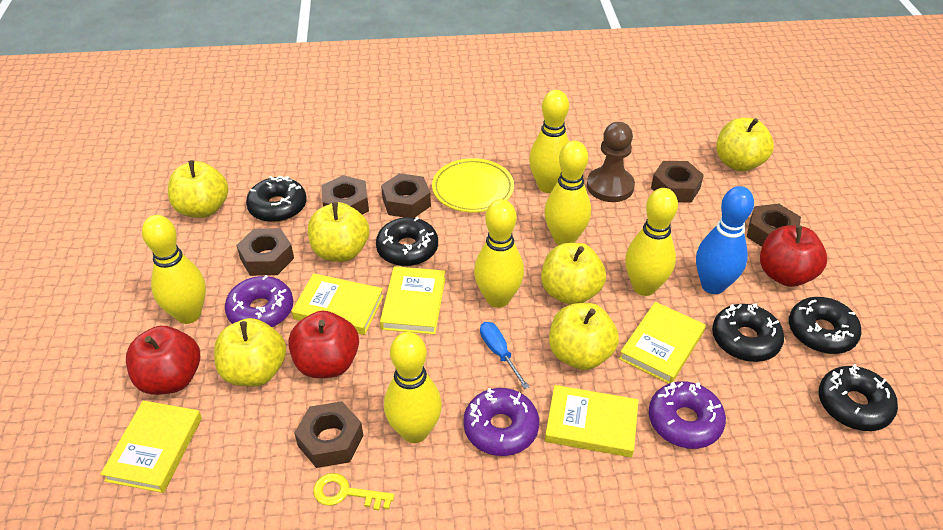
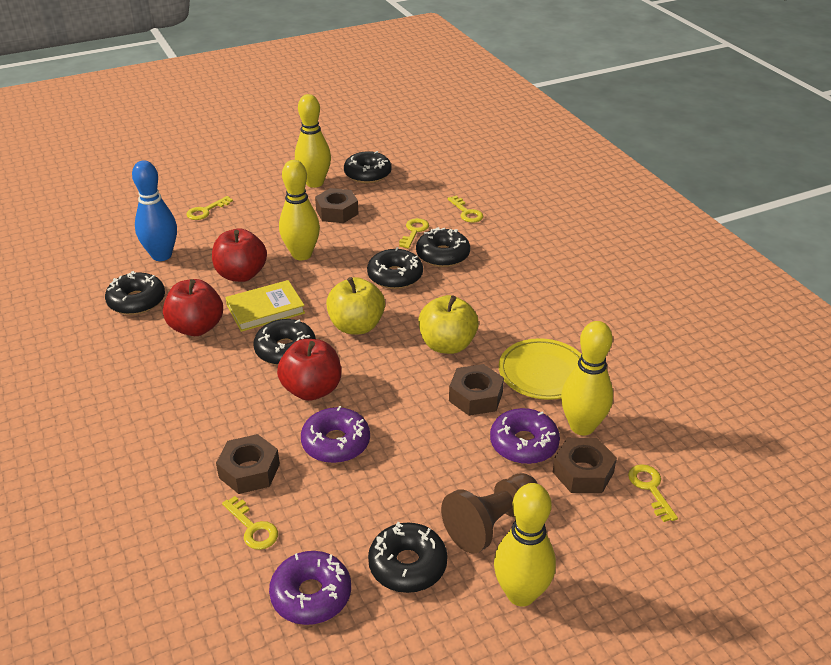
black donut: 5 -> 6
blue screwdriver: 1 -> 0
brown nut: 6 -> 4
yellow apple: 6 -> 2
yellow book: 5 -> 1
yellow bowling pin: 6 -> 4
yellow key: 1 -> 5

